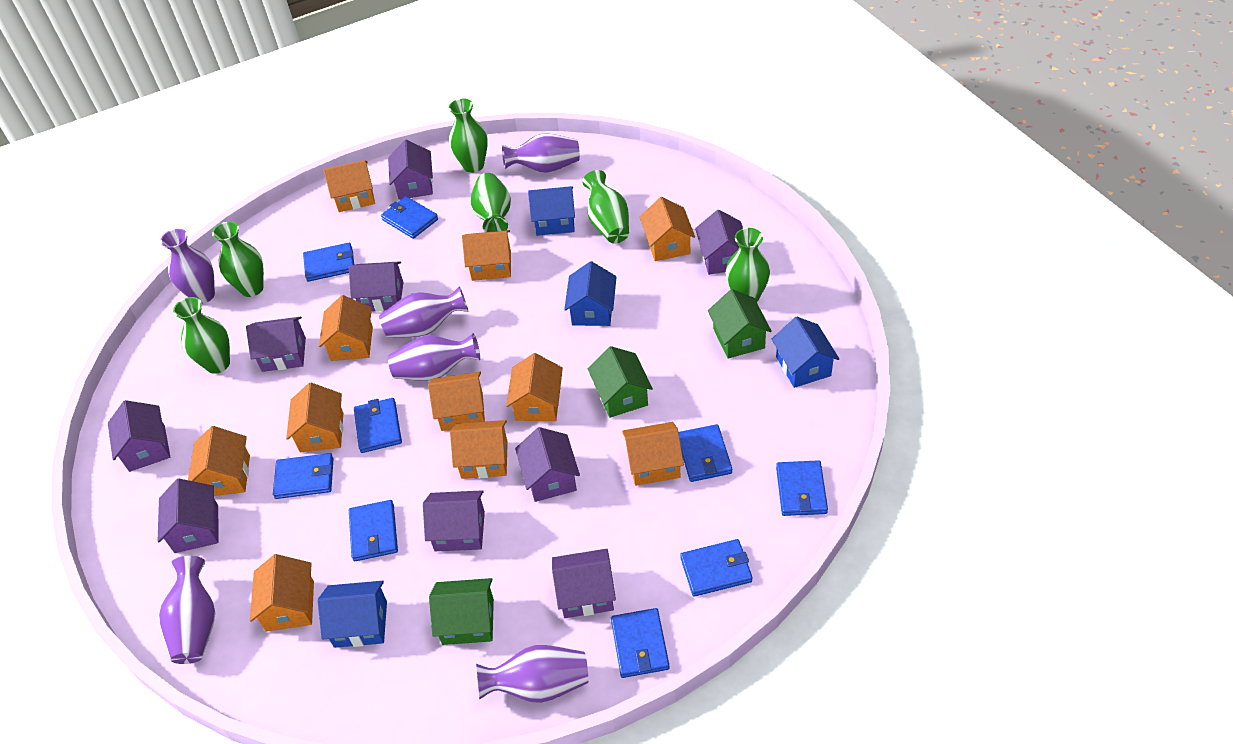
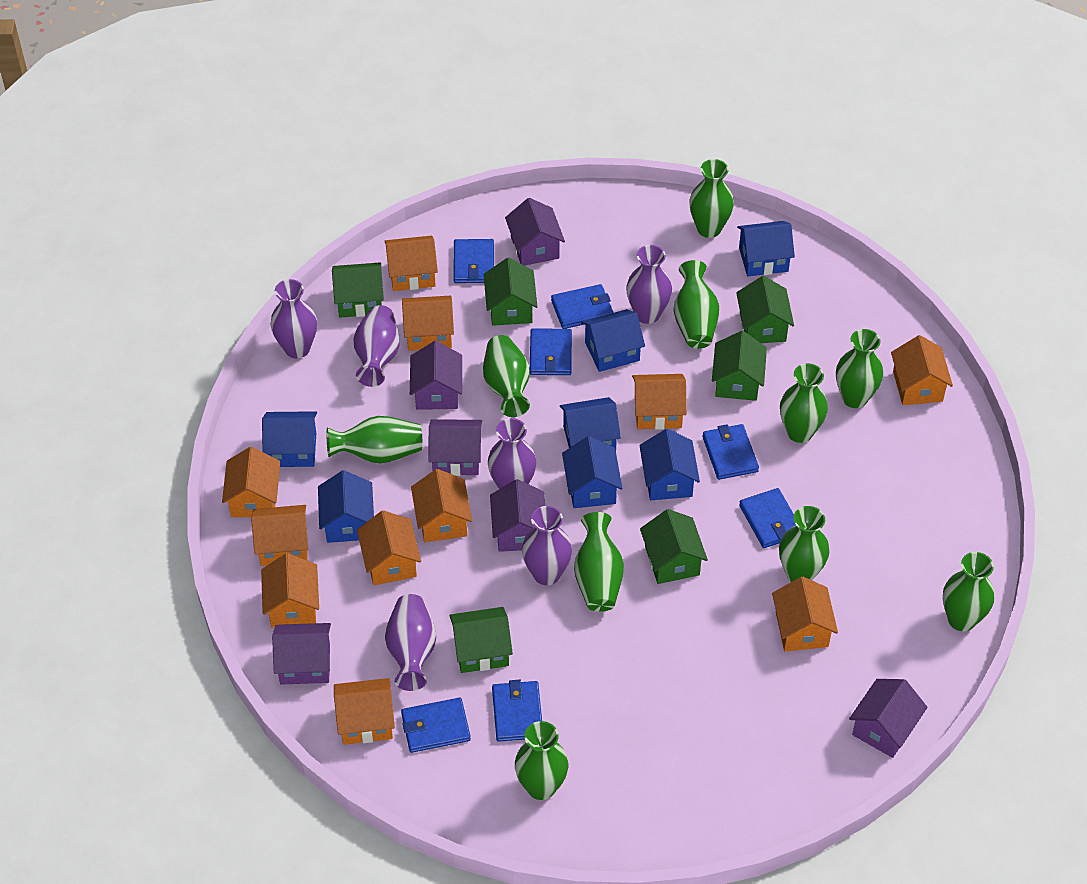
blue house: 4 -> 7
blue wallet: 9 -> 7
green house: 3 -> 6
green vase: 6 -> 10
purple house: 9 -> 6

